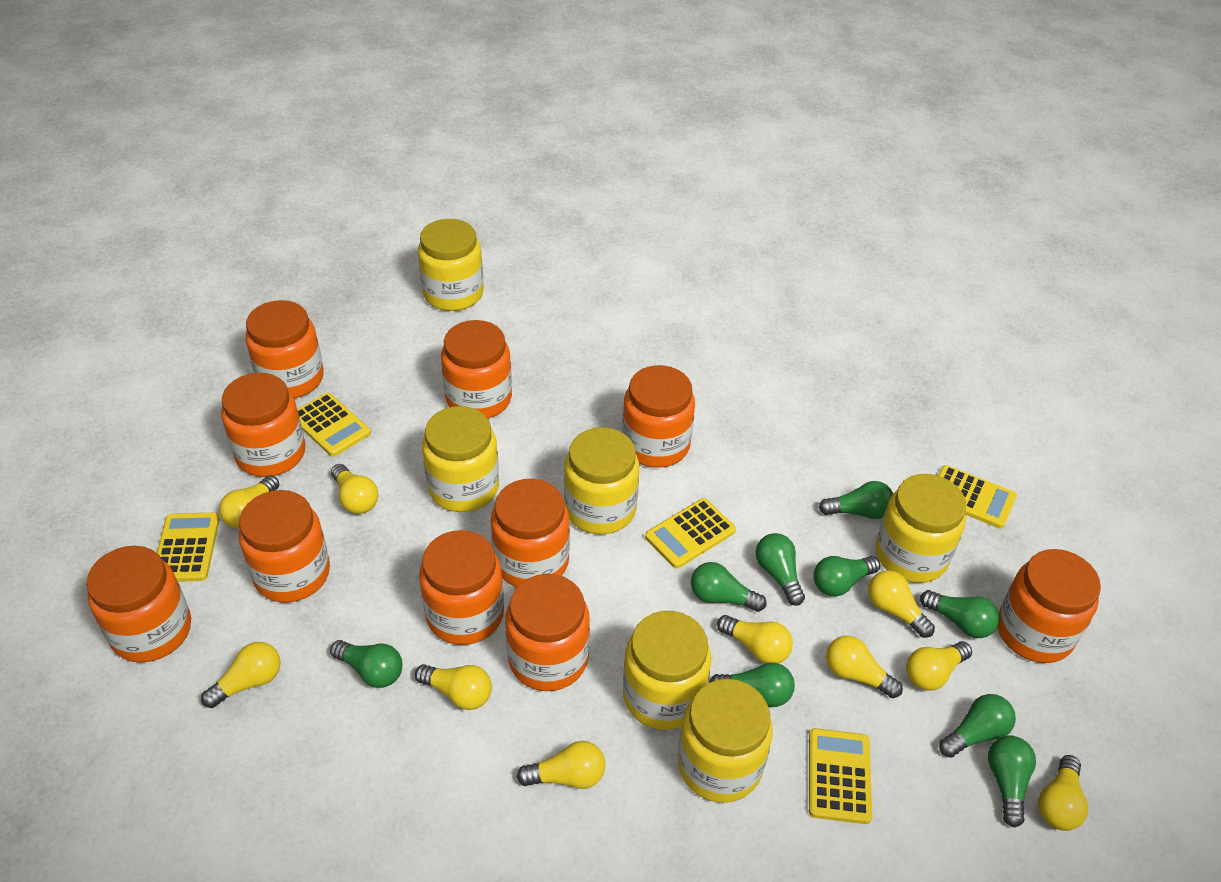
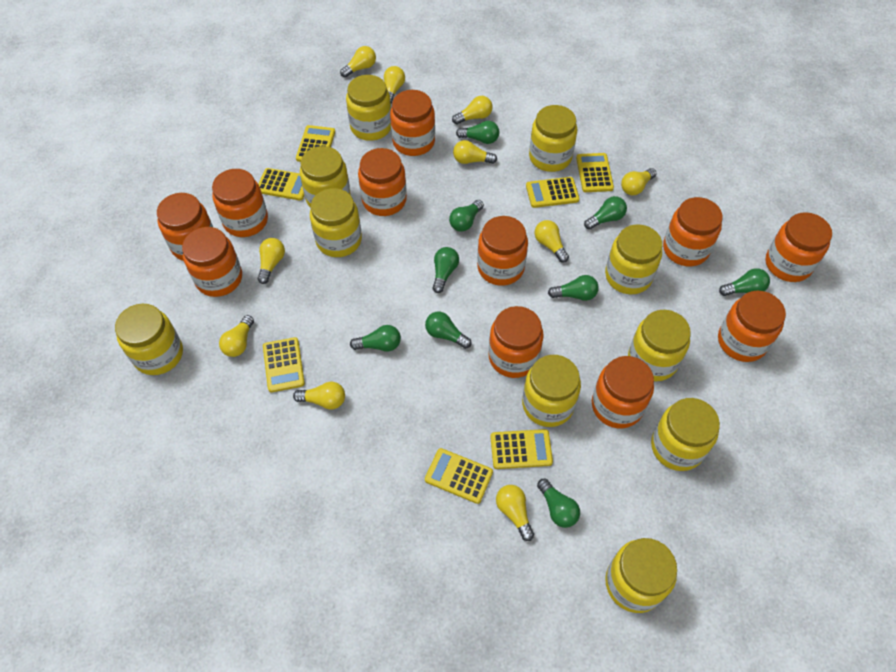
orange jar: 10 -> 11
yellow calculator: 5 -> 7
yellow jar: 6 -> 10

